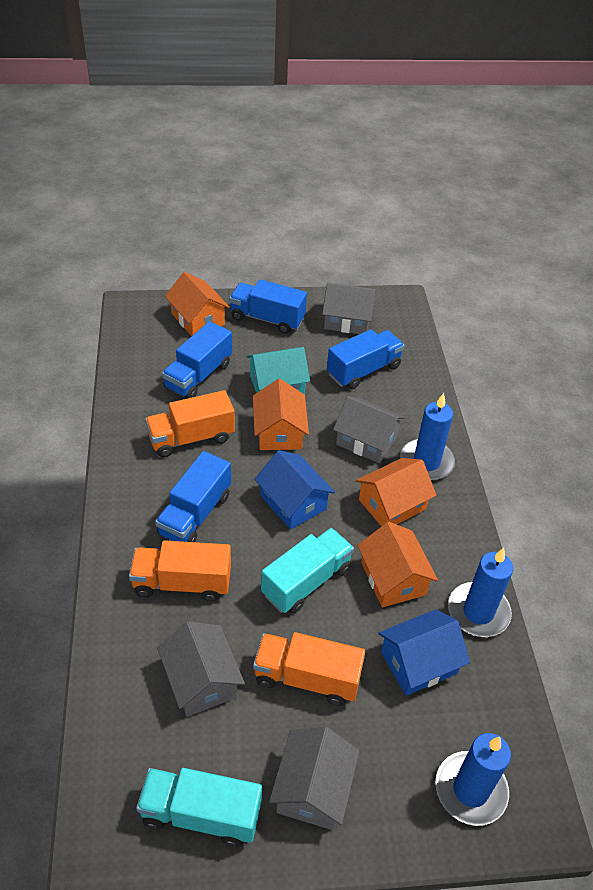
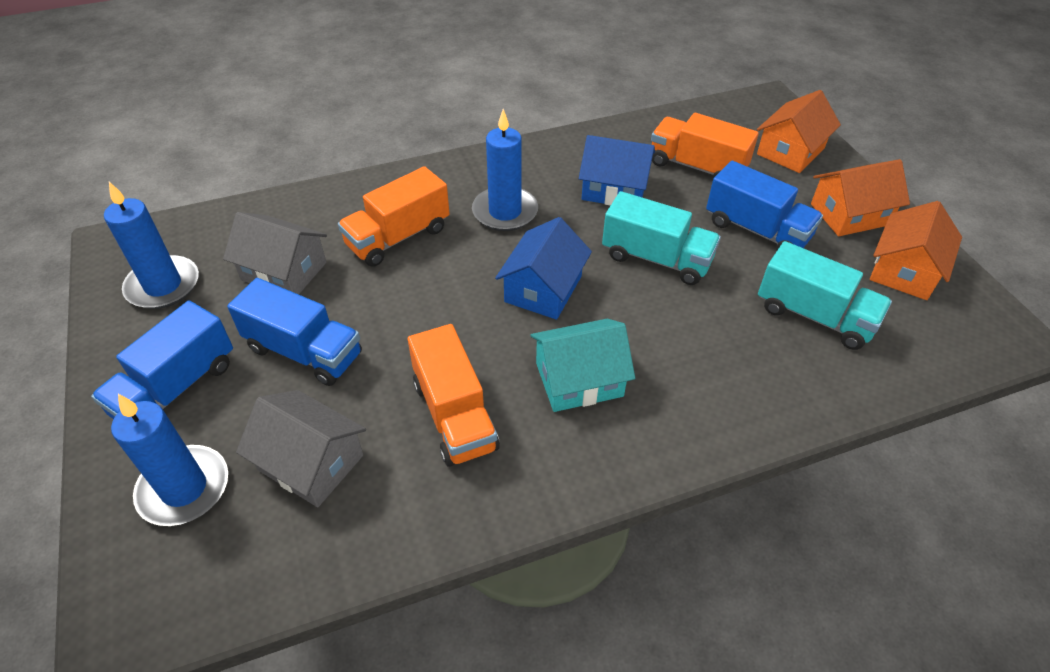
blue truck: 4 -> 3
grey house: 4 -> 2
orange house: 4 -> 3

